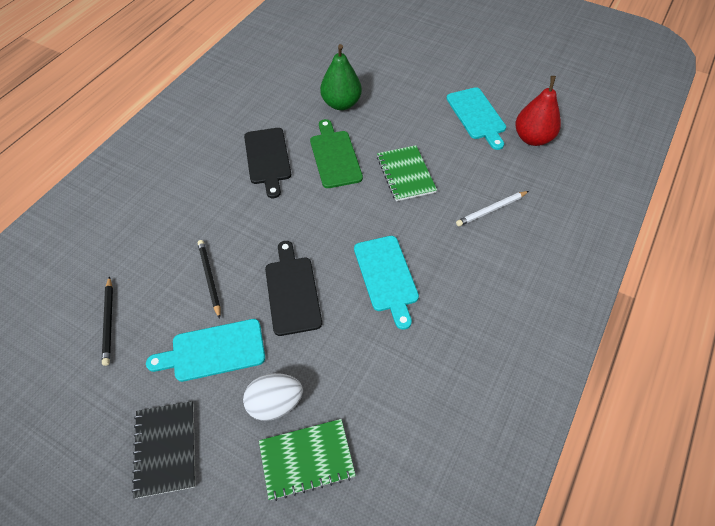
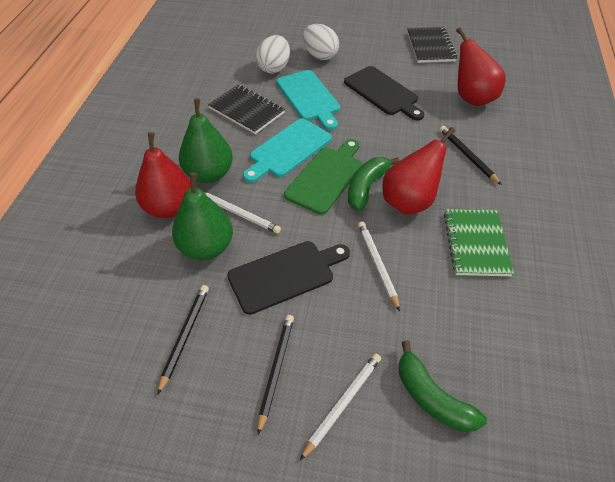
black notebook: 1 -> 2
black pencil: 2 -> 3
green banana: 0 -> 2
green notebook: 2 -> 1
green pear: 1 -> 2
red pear: 1 -> 3
turquoise cutting board: 3 -> 2
white egg: 1 -> 2
white pencil: 1 -> 3

